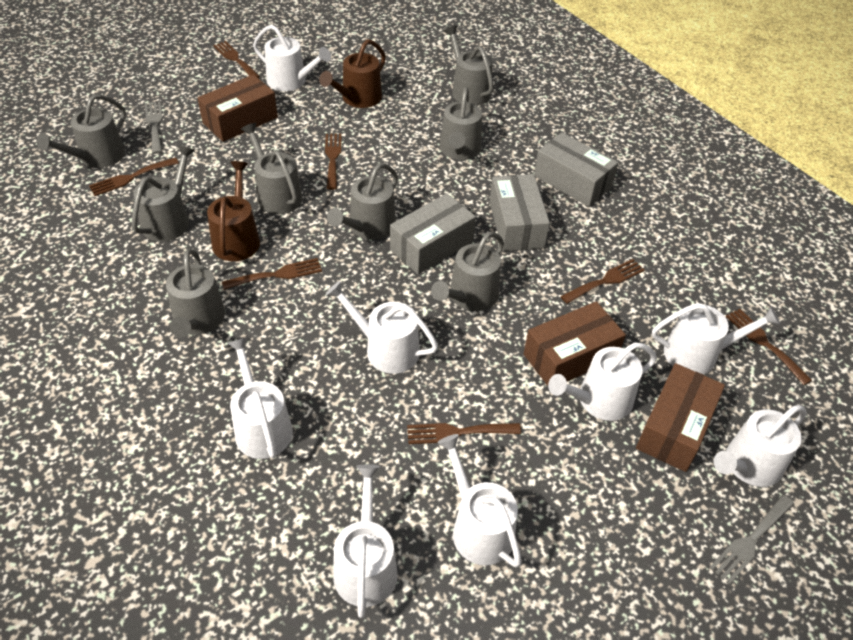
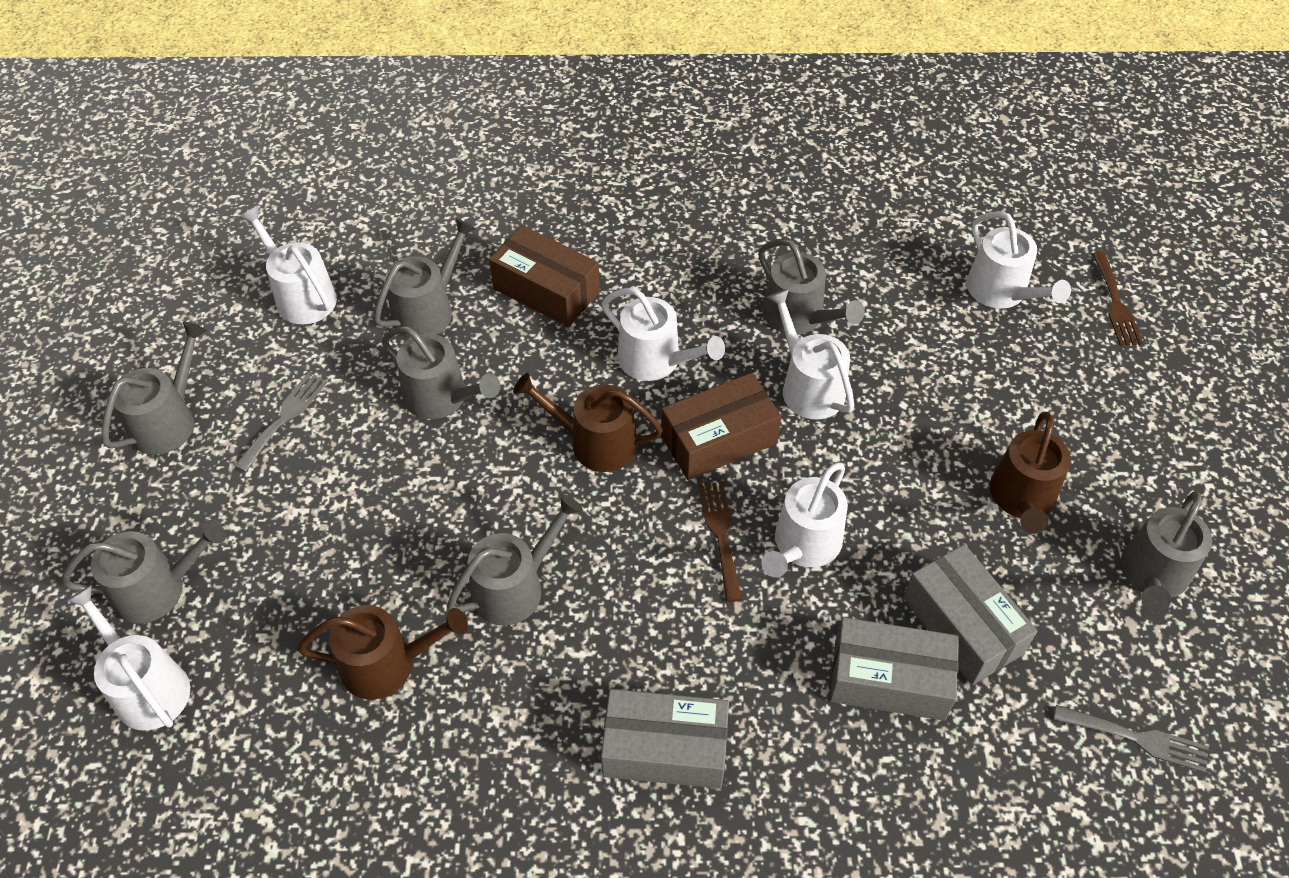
brown box: 3 -> 2
brown fork: 7 -> 2
brown watering can: 2 -> 3
grey watering can: 8 -> 7
white watering can: 8 -> 6

